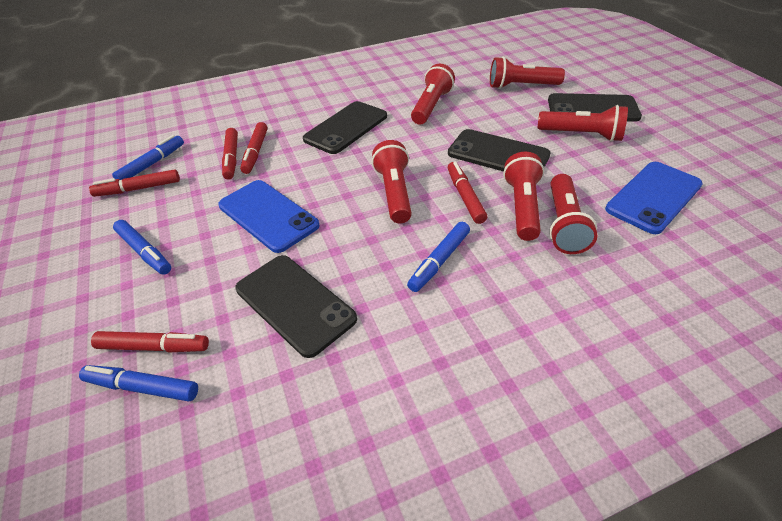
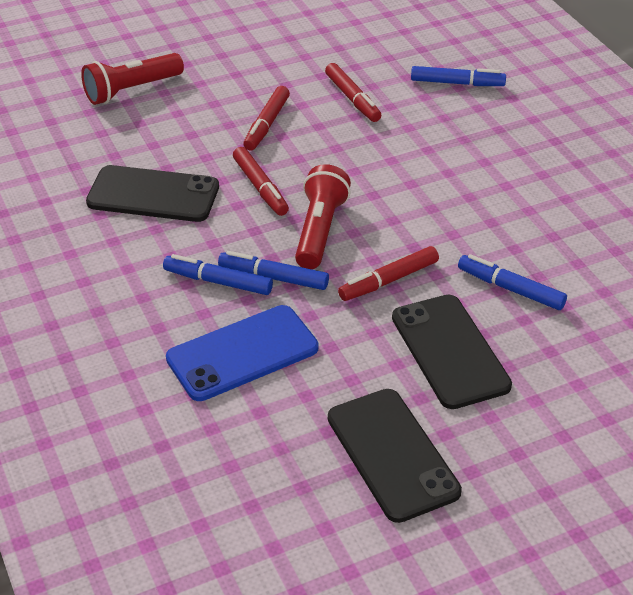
black phone: 4 -> 3
blue phone: 2 -> 1
red flashlight: 6 -> 2
red marker: 5 -> 4

